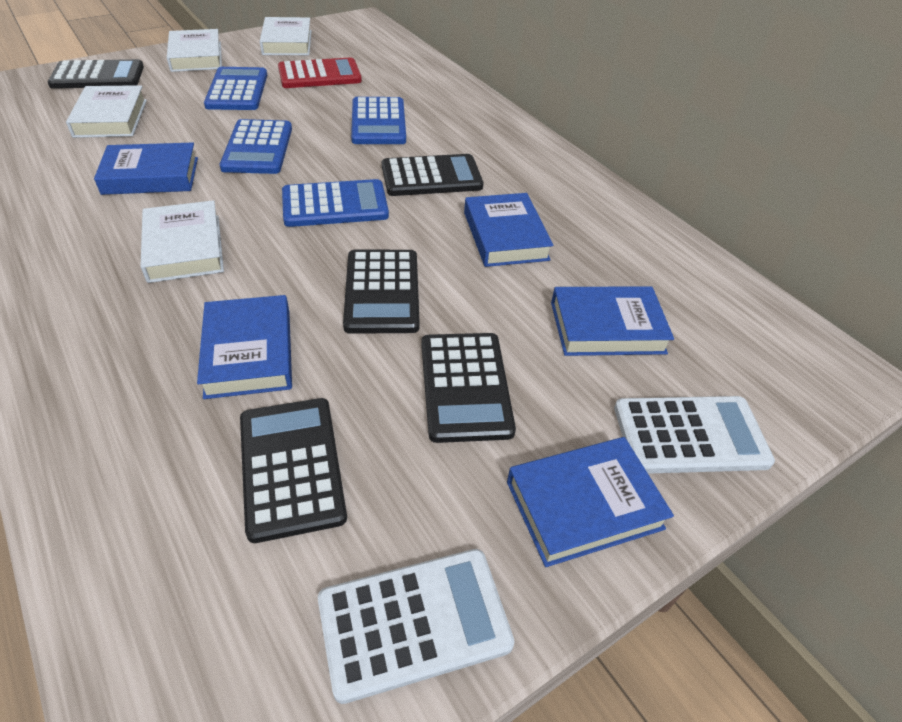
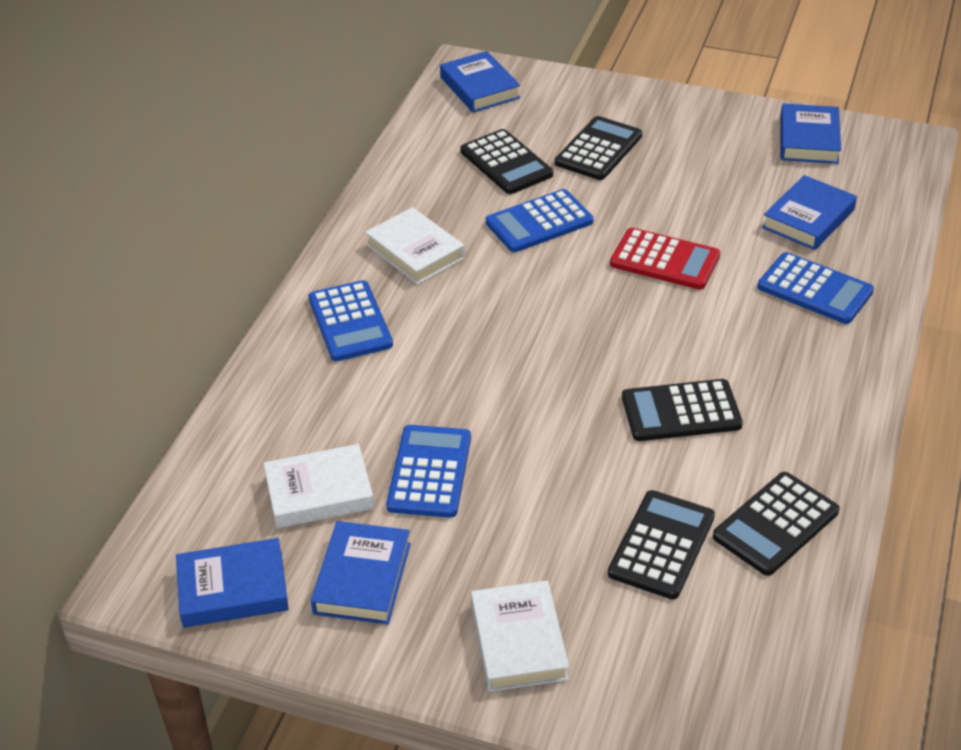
white book: 4 -> 3
white calculator: 2 -> 0

